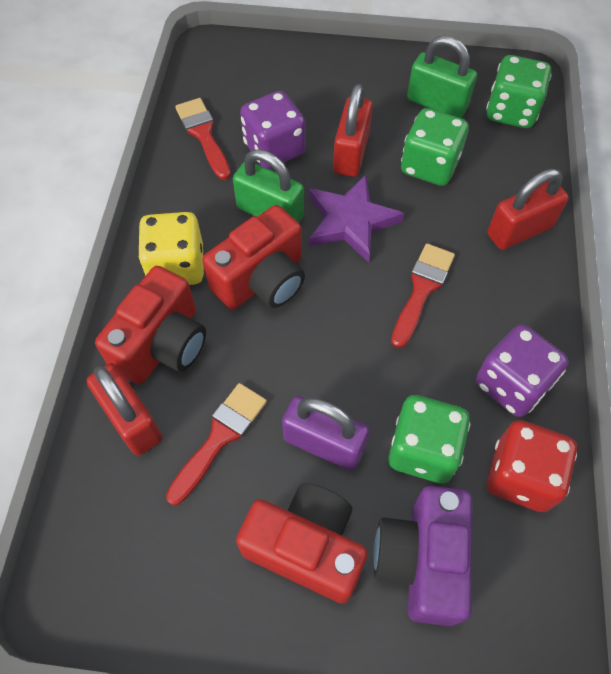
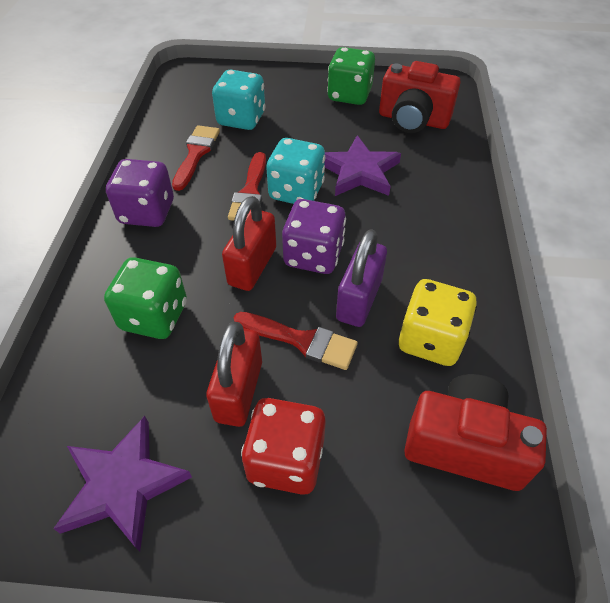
green dice: 3 -> 2
green padlock: 2 -> 0
purple camera: 1 -> 0
purple star: 1 -> 2
red camera: 3 -> 2
red padlock: 3 -> 2
turquoise dice: 0 -> 2

